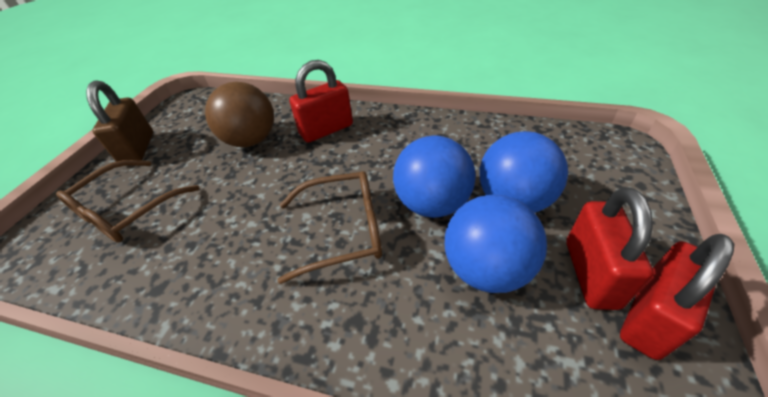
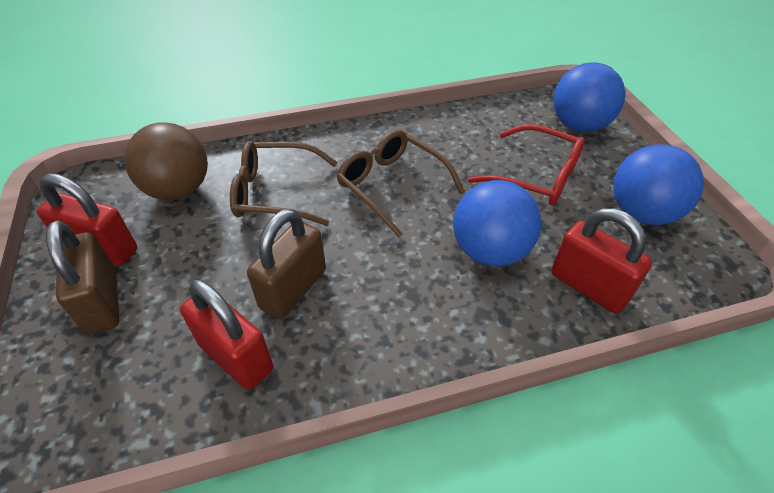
brown padlock: 1 -> 2
red glasses: 0 -> 1

